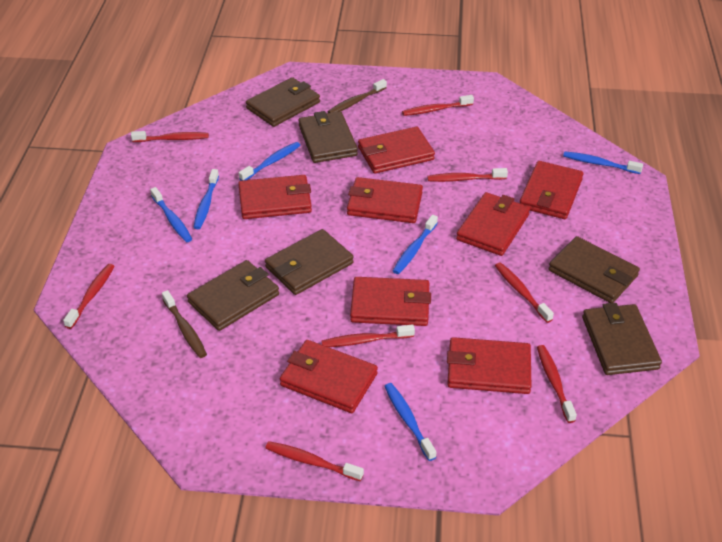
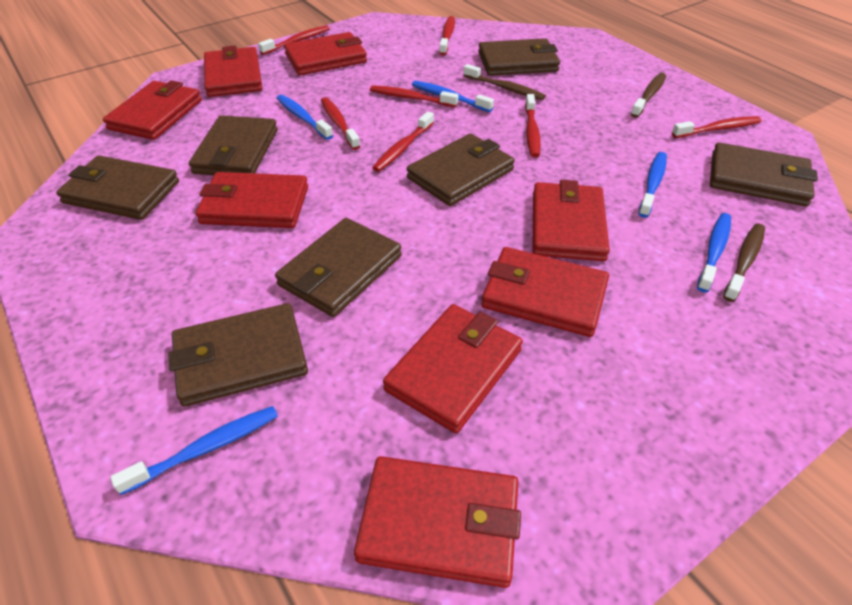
blue toothbrush: 6 -> 5
brown toothbrush: 2 -> 3
brown wallet: 6 -> 7
red toothbrush: 8 -> 7

